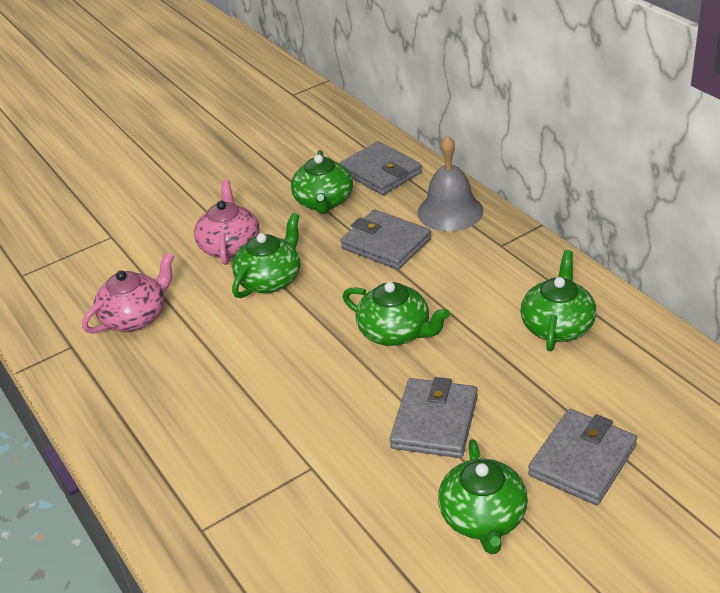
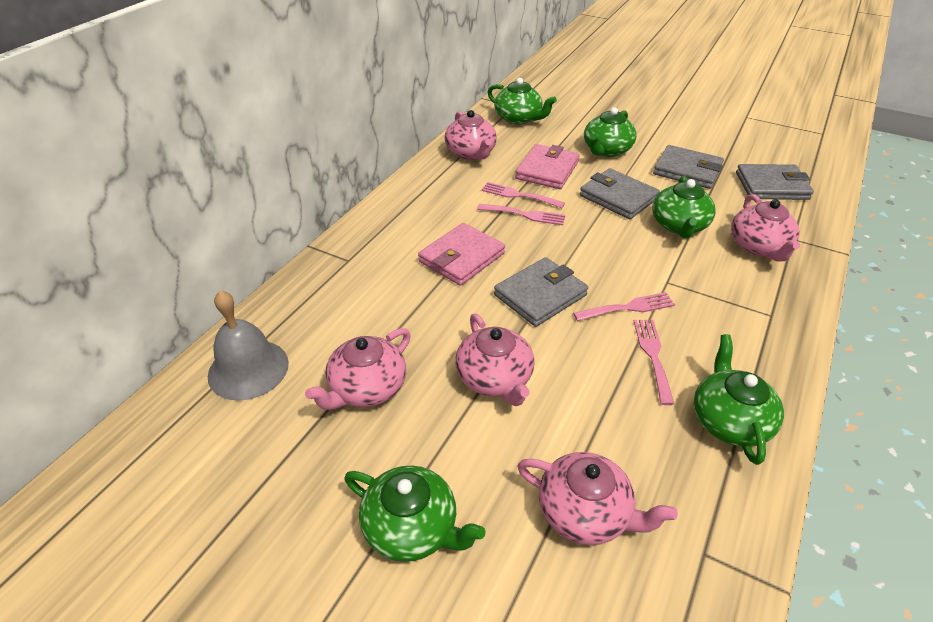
pink fork: 0 -> 4
pink teapot: 2 -> 5
pink wallet: 0 -> 2

